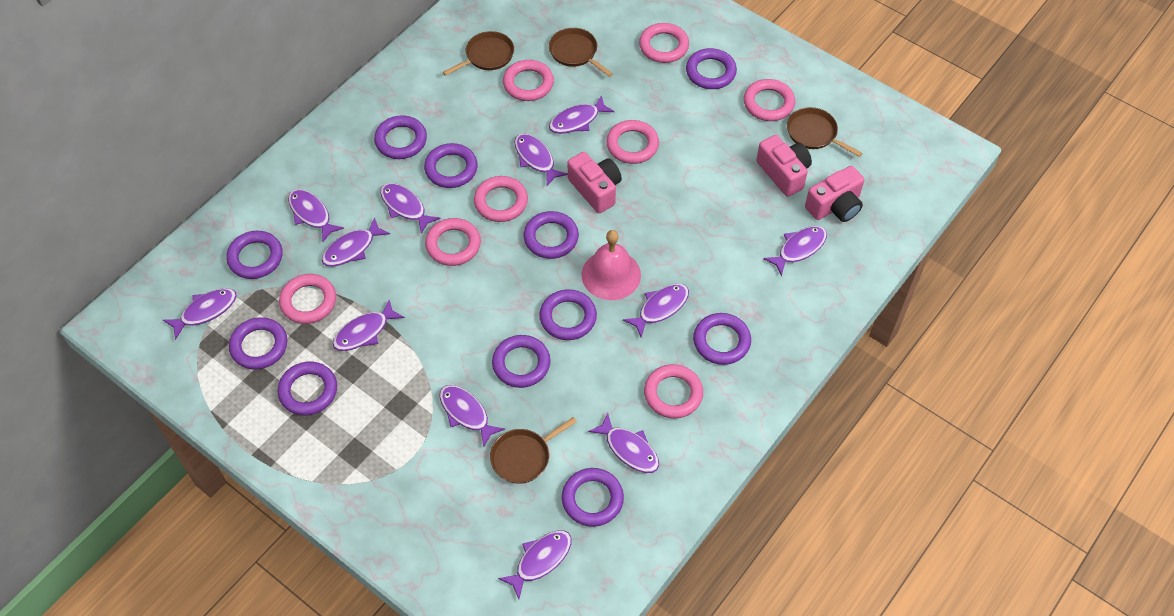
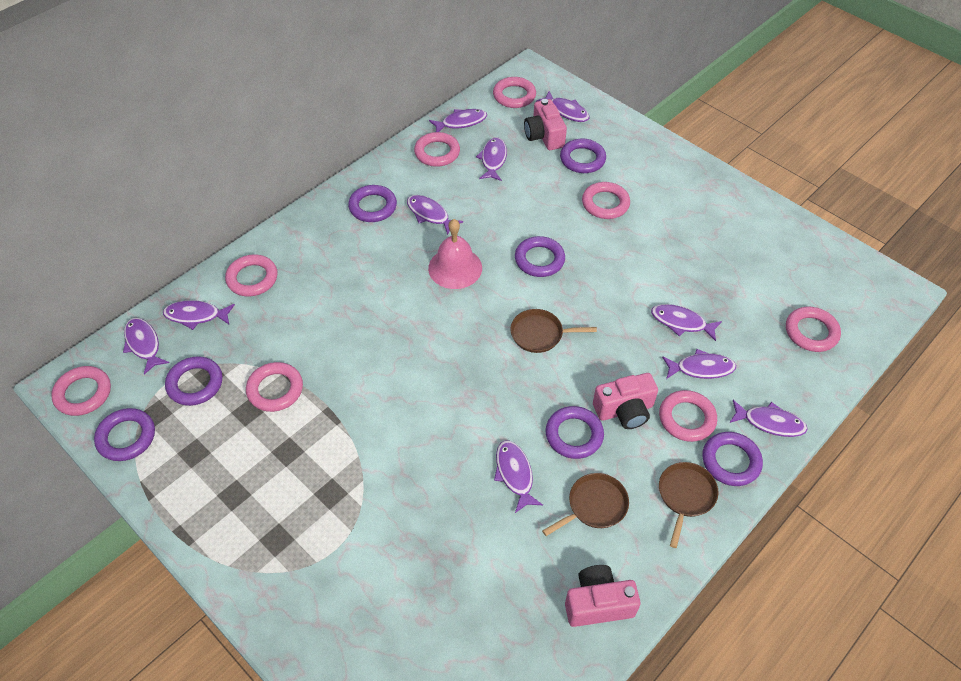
brown pan: 4 -> 3
purple fish: 12 -> 10
purple ring: 11 -> 7

